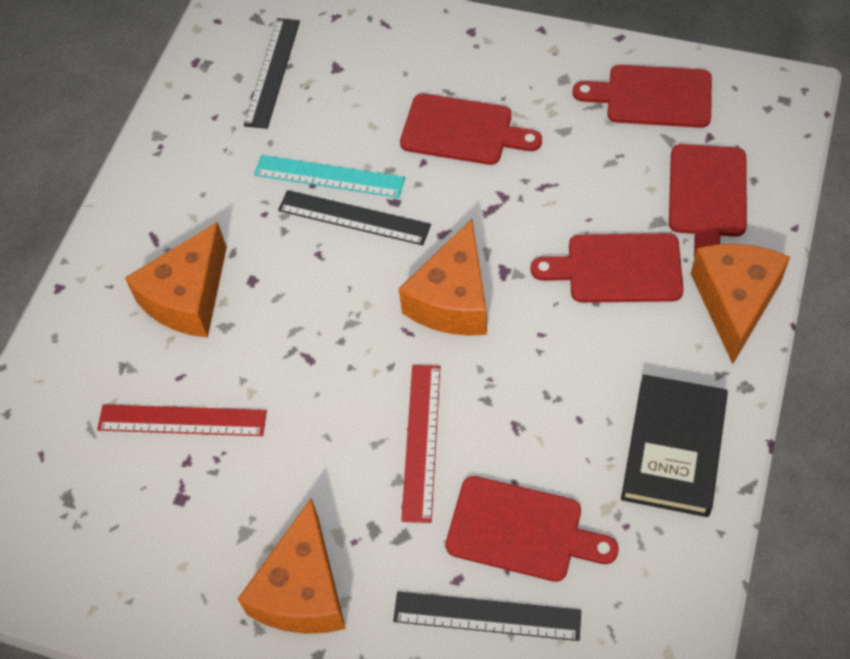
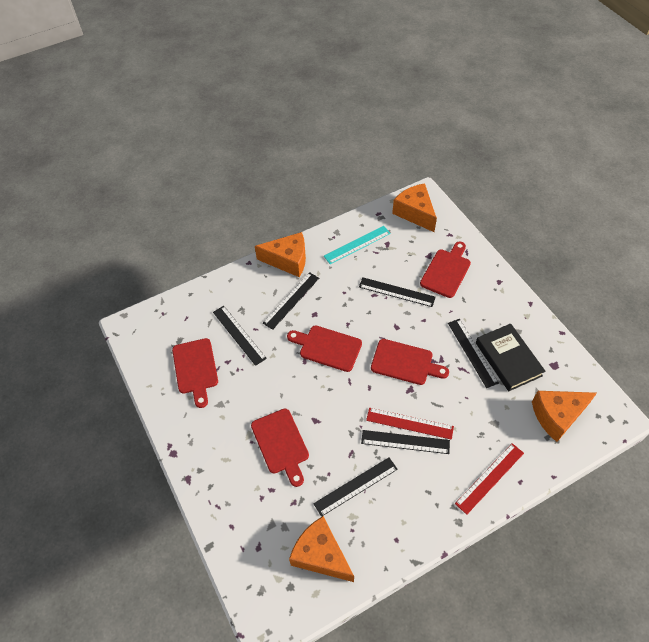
black ruler: 3 -> 6

